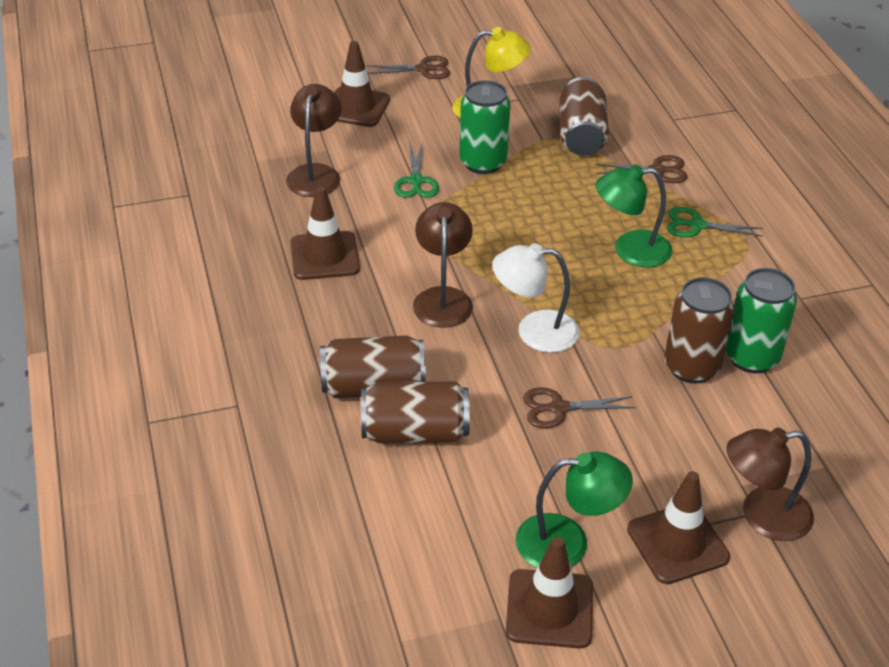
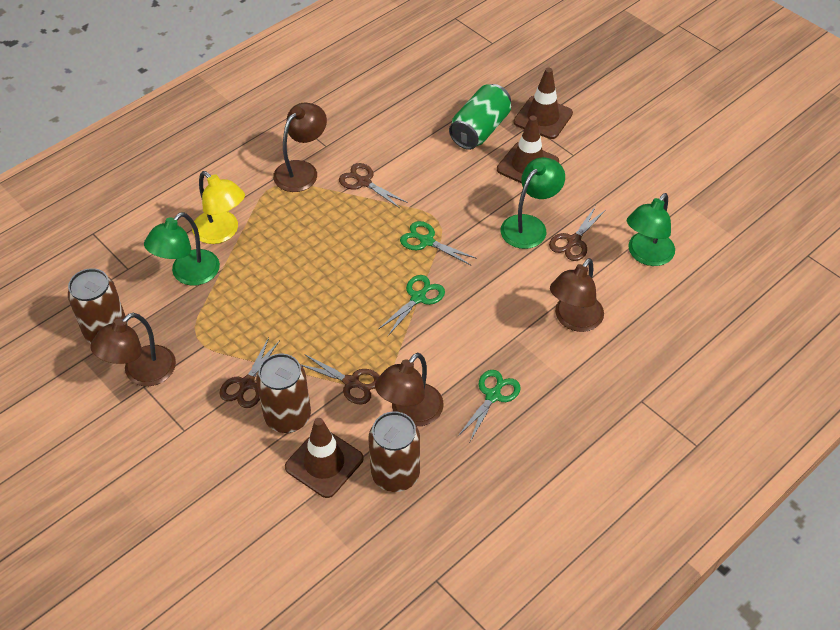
brown can: 4 -> 3
brown lamp: 3 -> 4
brown scissors: 3 -> 4
brown traffic cone: 4 -> 3
green can: 2 -> 1
green lamp: 2 -> 3
green scissors: 2 -> 3
white lamp: 1 -> 0

